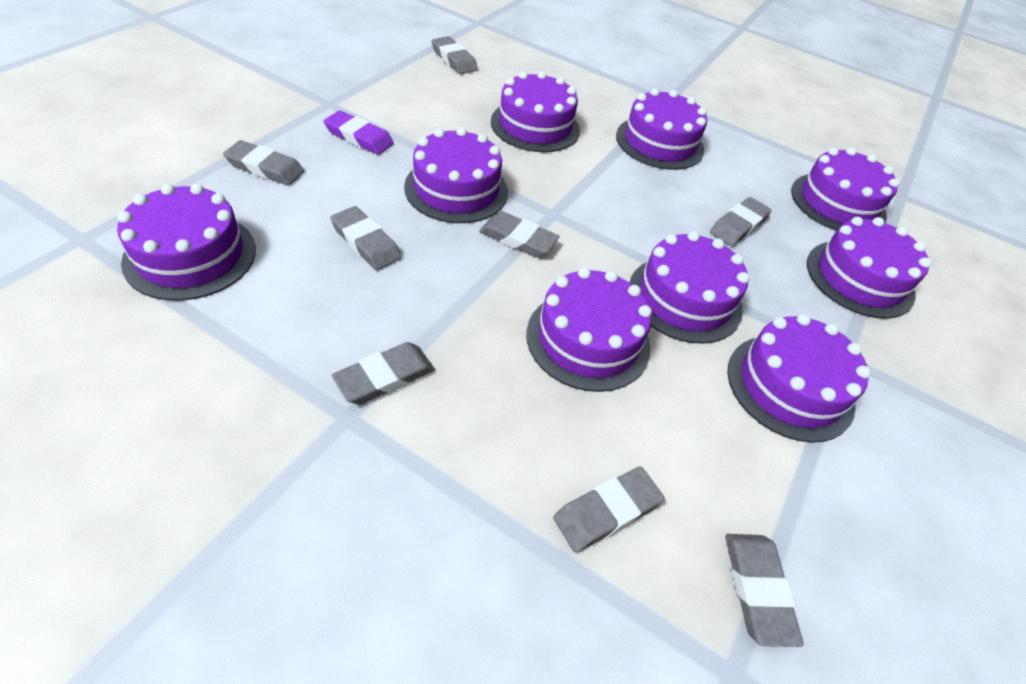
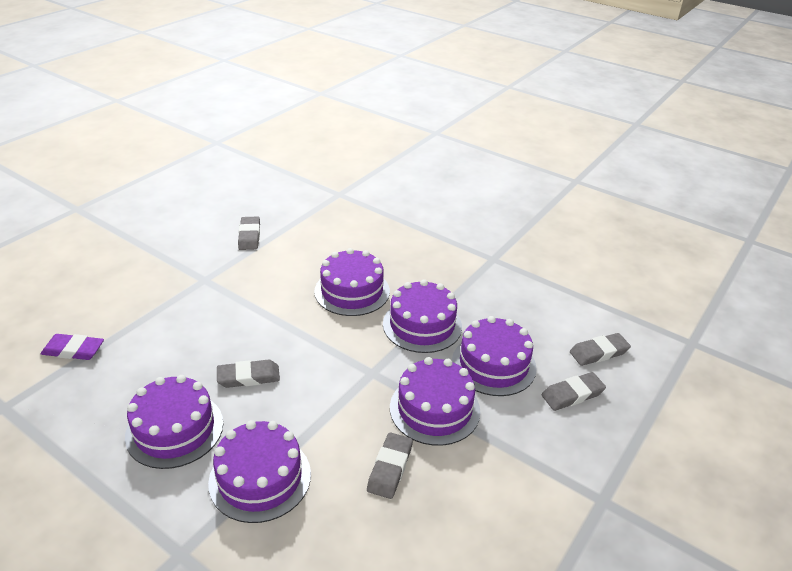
grey eraser: 8 -> 5
purple cake: 9 -> 6

